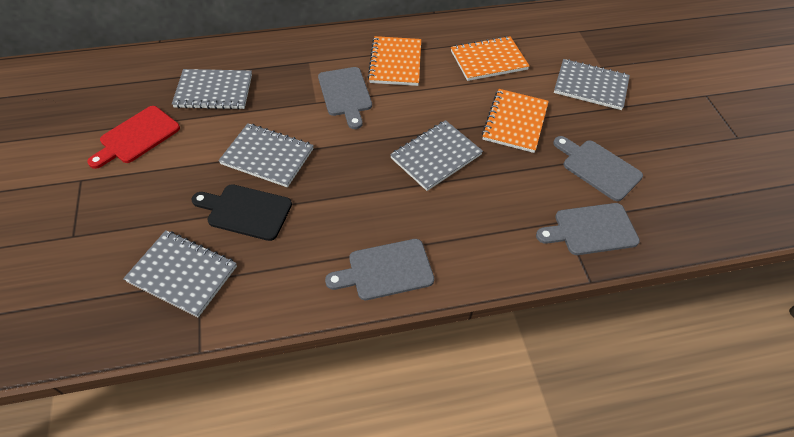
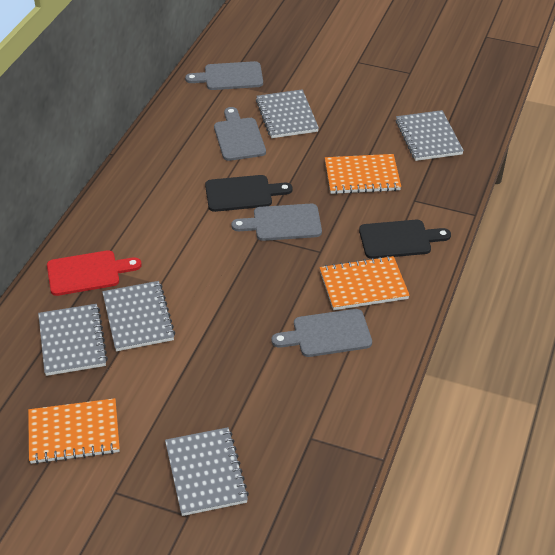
black cutting board: 1 -> 2

